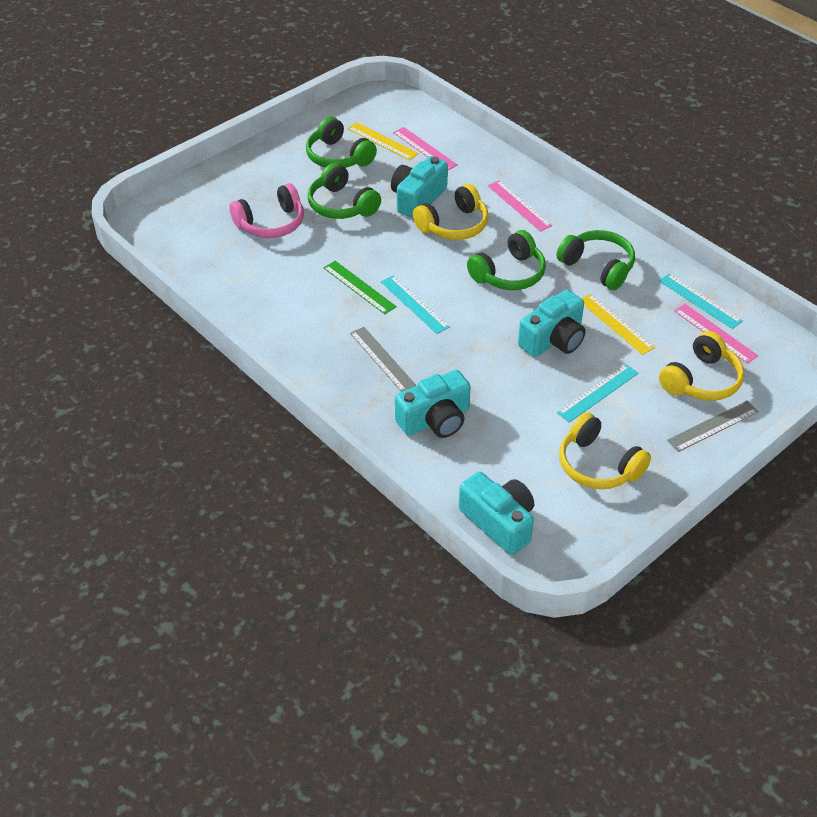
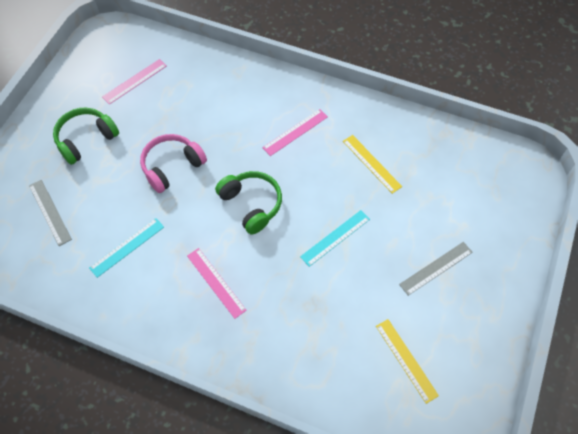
green headphones: 4 -> 2
green ruler: 1 -> 0
turquoise camera: 4 -> 0
turquoise ruler: 3 -> 2
yellow headphones: 3 -> 0

